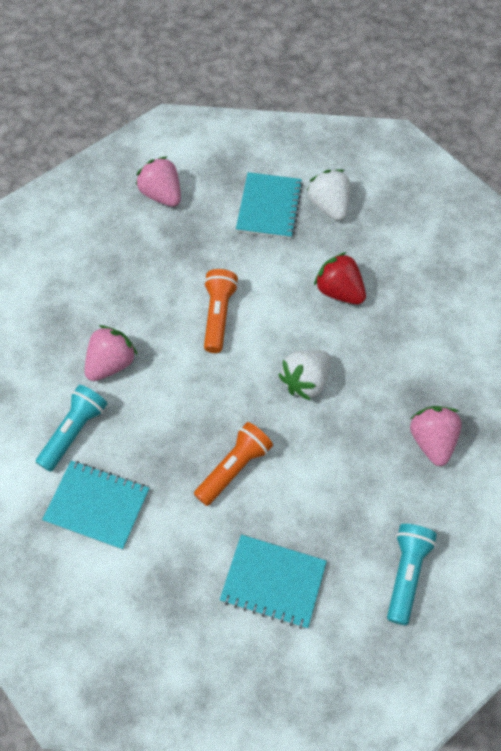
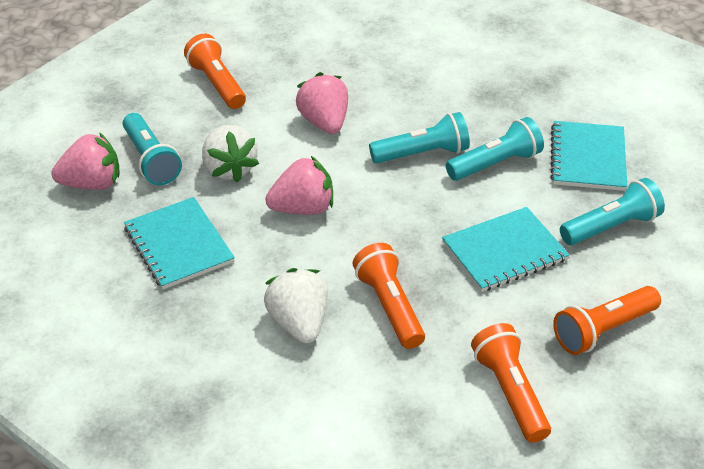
orange flashlight: 2 -> 4
red strawberry: 1 -> 0
turquoise flashlight: 2 -> 4

